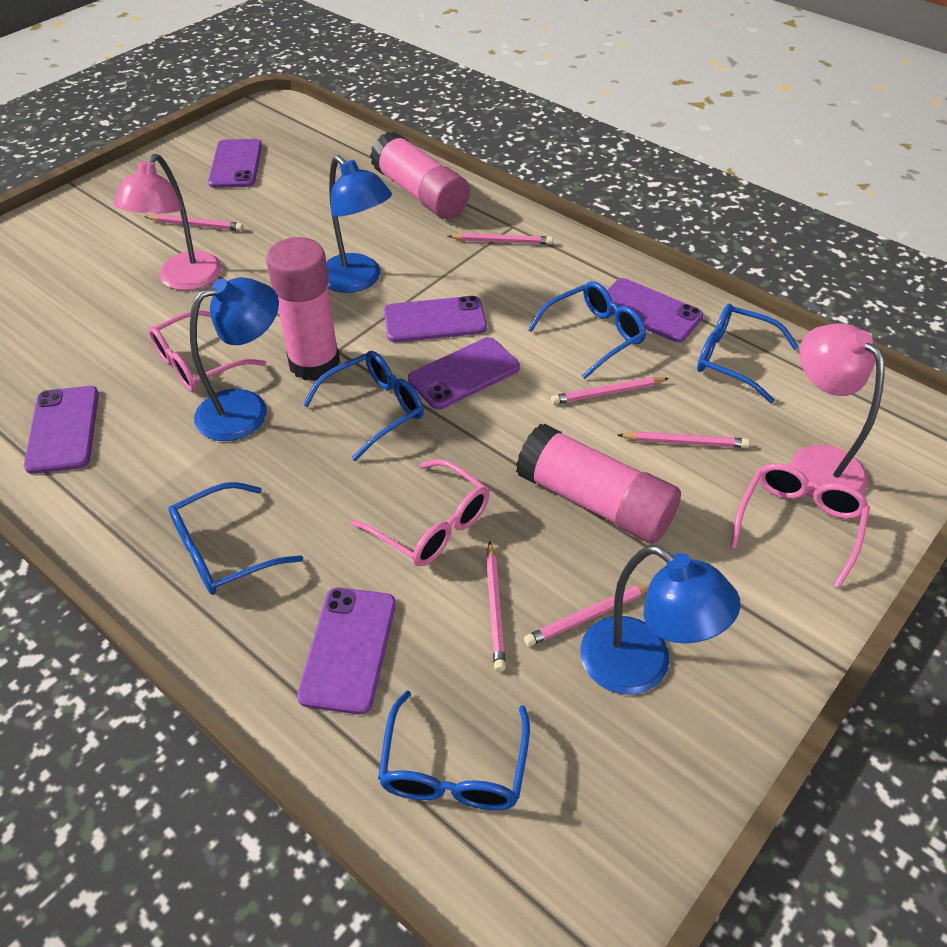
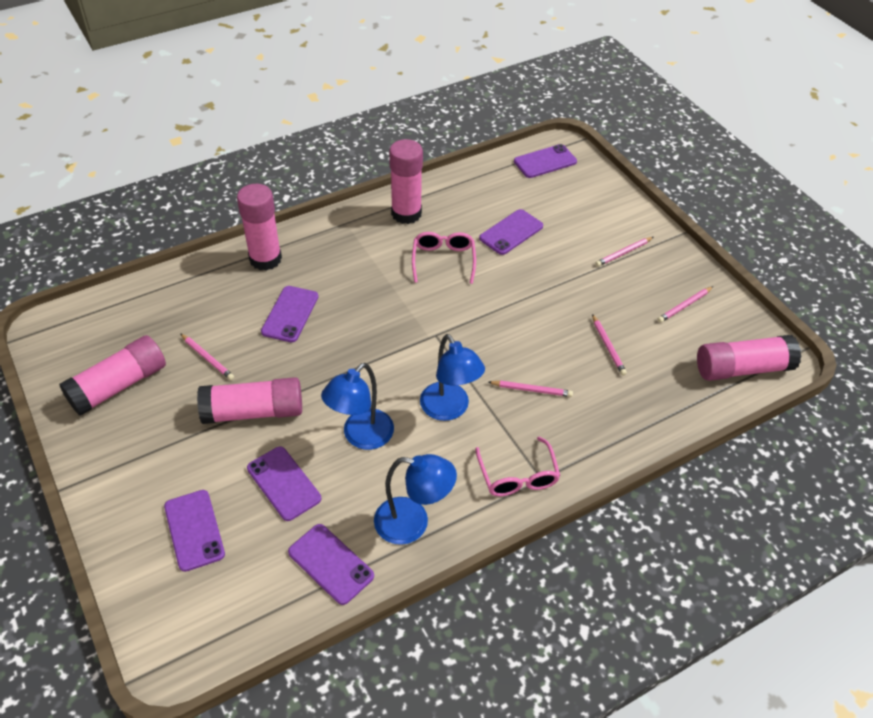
blue glasses: 5 -> 0
pink glasses: 3 -> 2
pink glue stick: 3 -> 5
pink lamp: 2 -> 0
pink pencil: 6 -> 5

